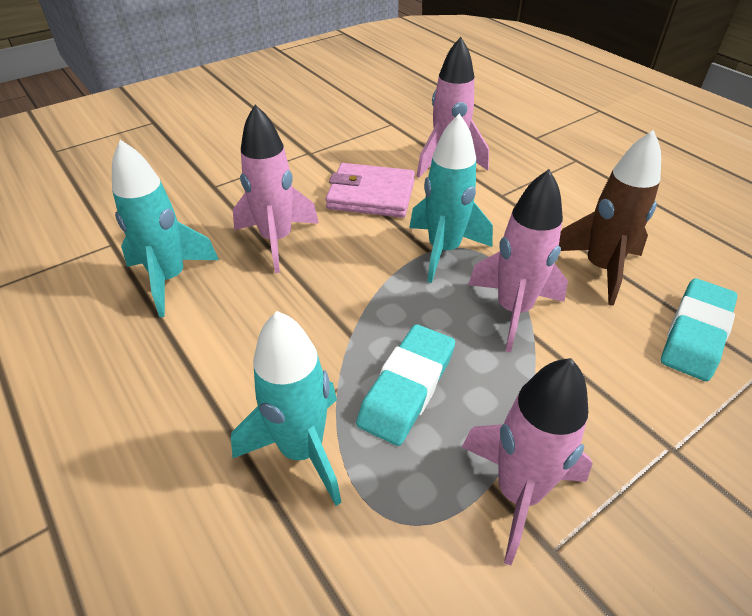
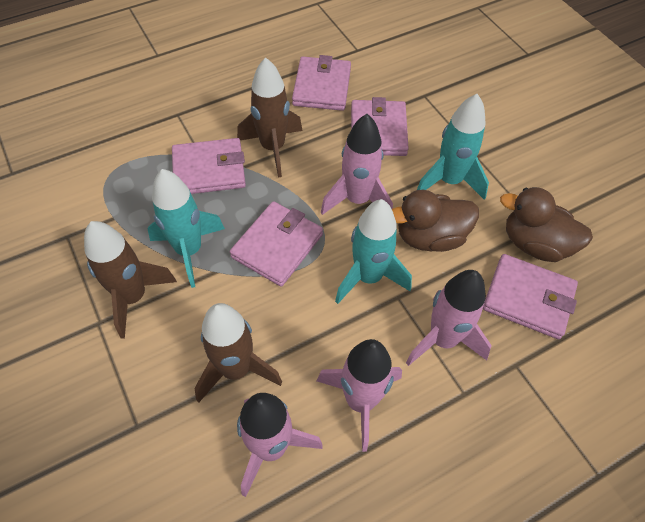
brown duck: 0 -> 2
brown rocket: 1 -> 3
pink wallet: 1 -> 5
turquoise eraser: 2 -> 0

